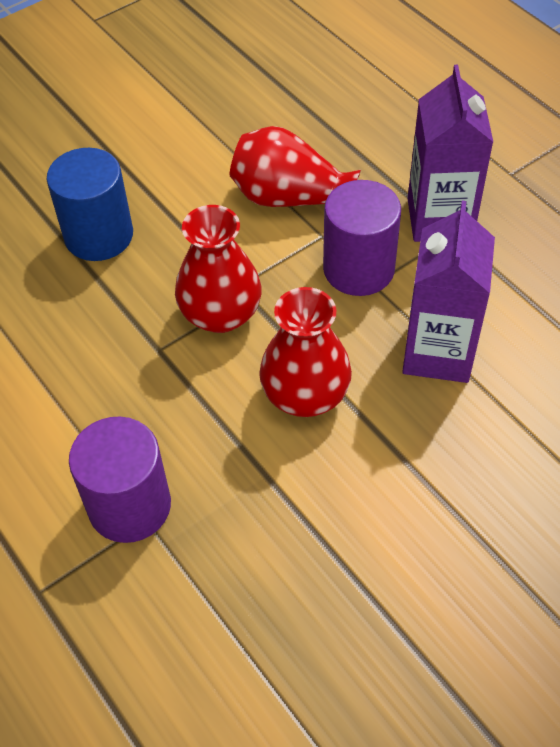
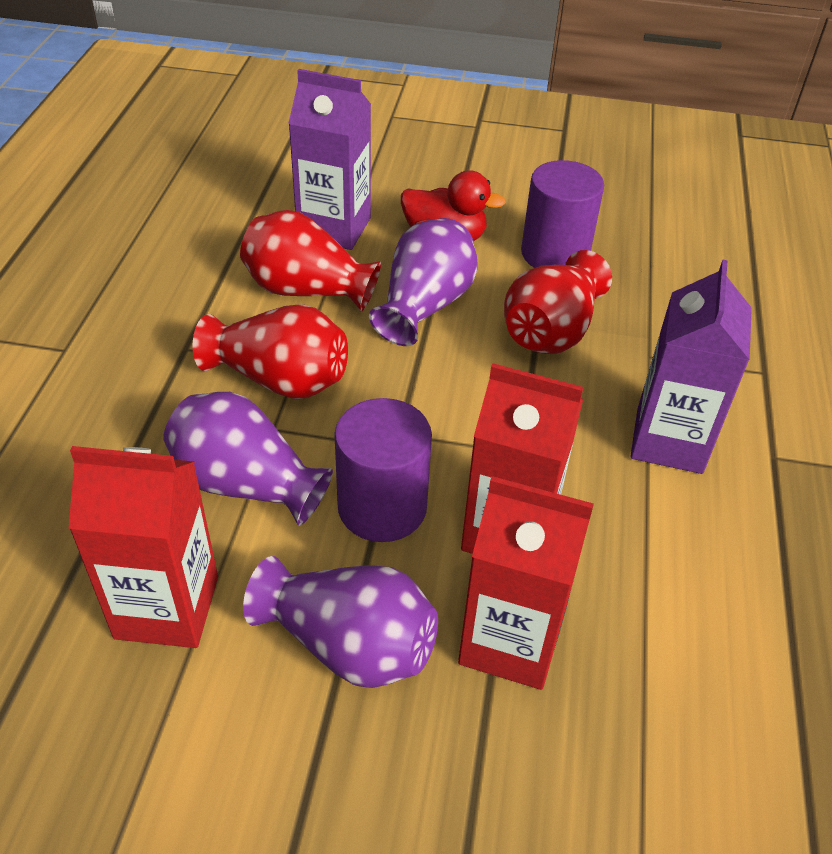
blue cylinder: 1 -> 0
purple vase: 0 -> 3
red carton: 0 -> 3
red duck: 0 -> 1

